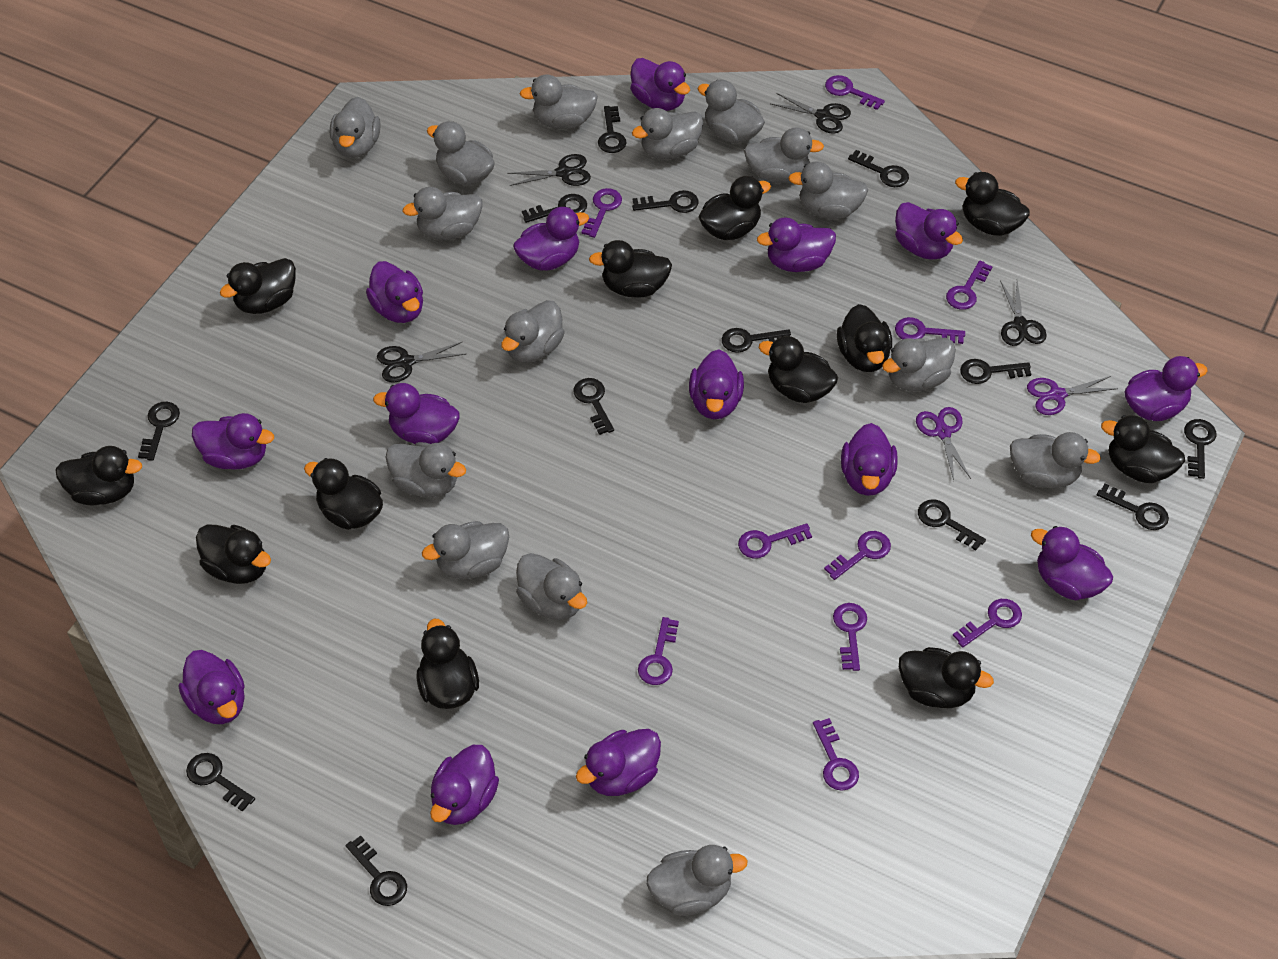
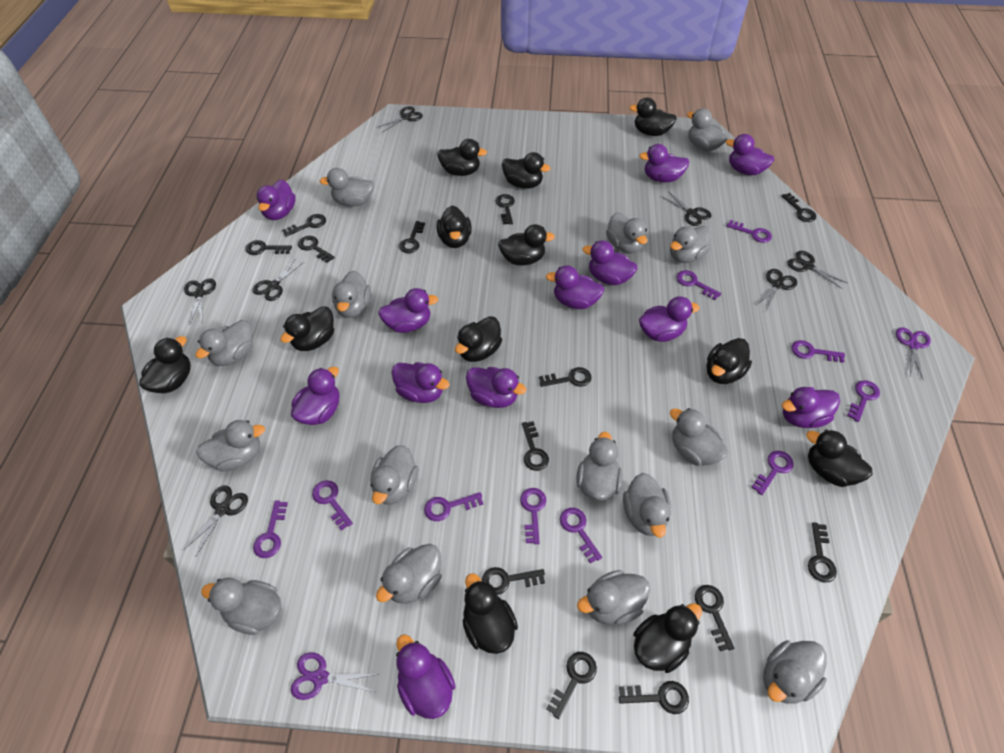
black scissors: 4 -> 7
purple duck: 14 -> 12

